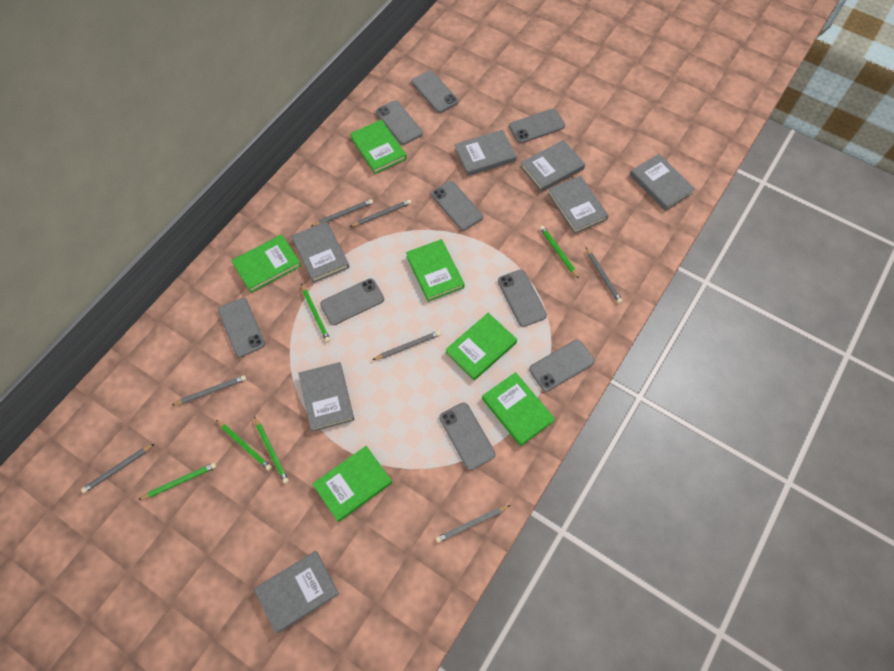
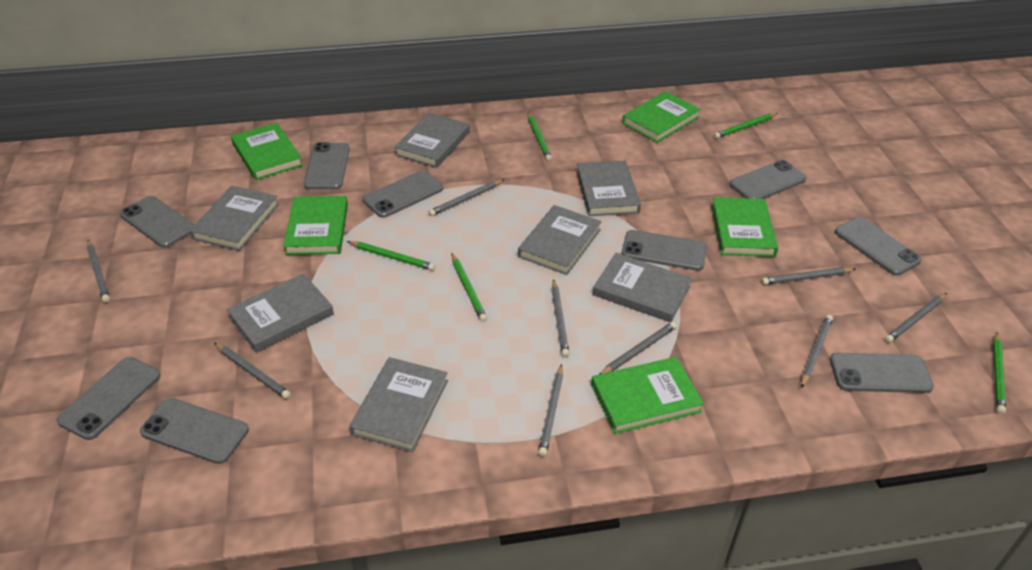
green book: 6 -> 5
grey pencil: 7 -> 9

